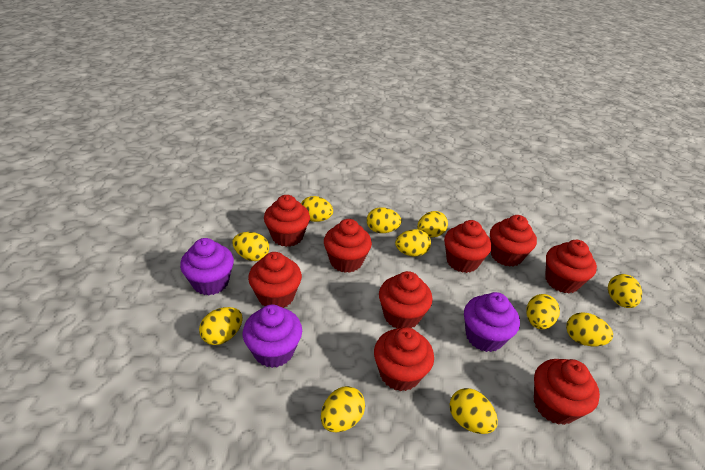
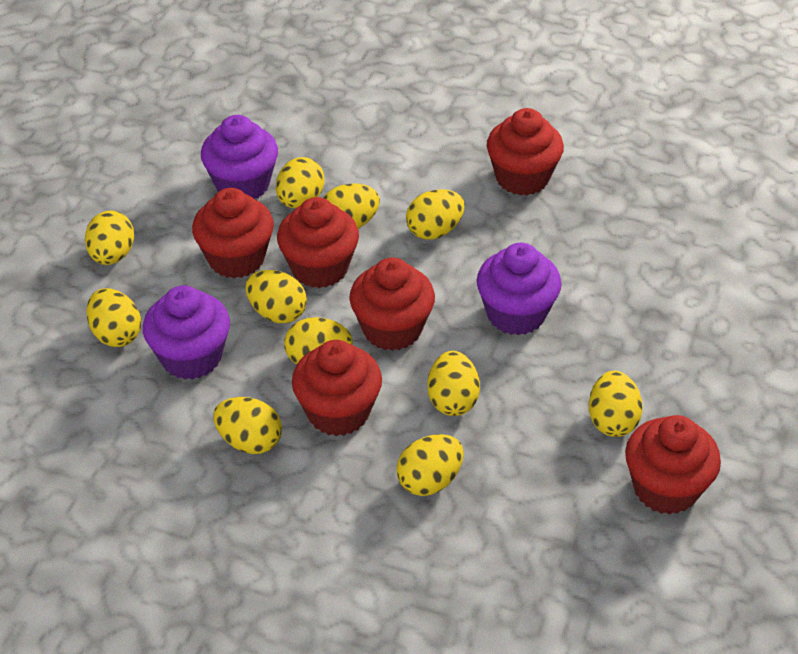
red cupcake: 9 -> 6

